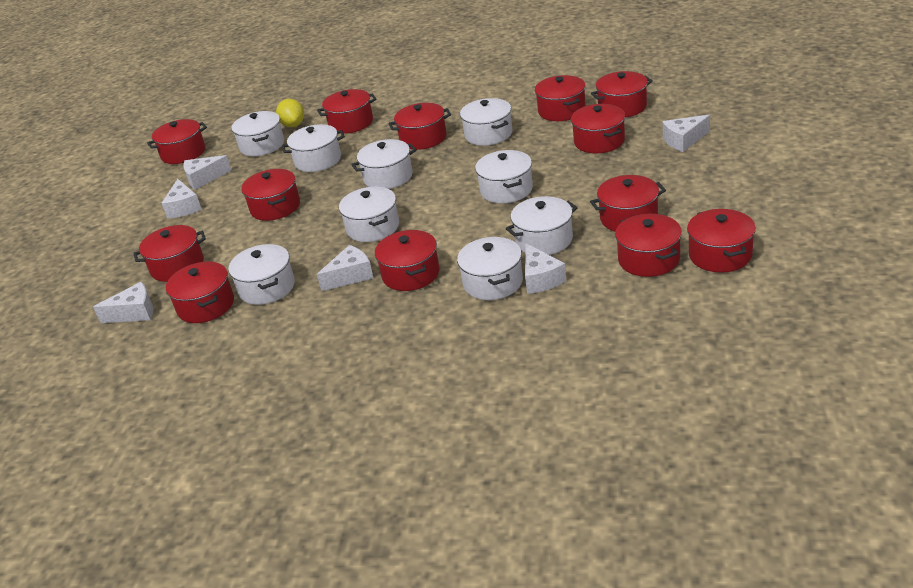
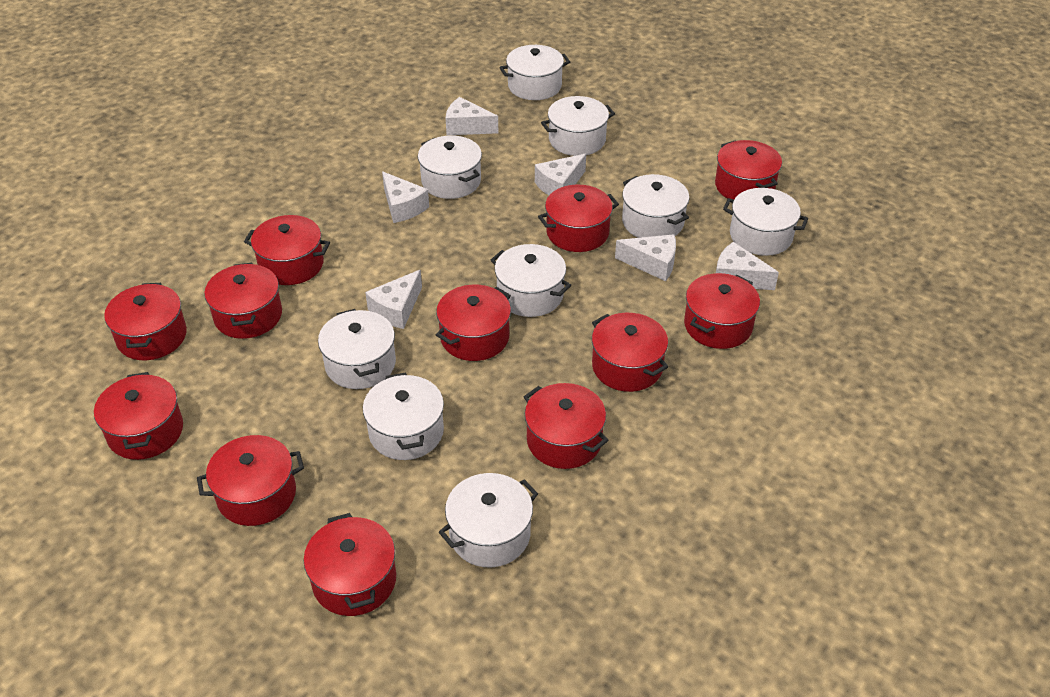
red pot: 13 -> 12
yellow lemon: 1 -> 0

